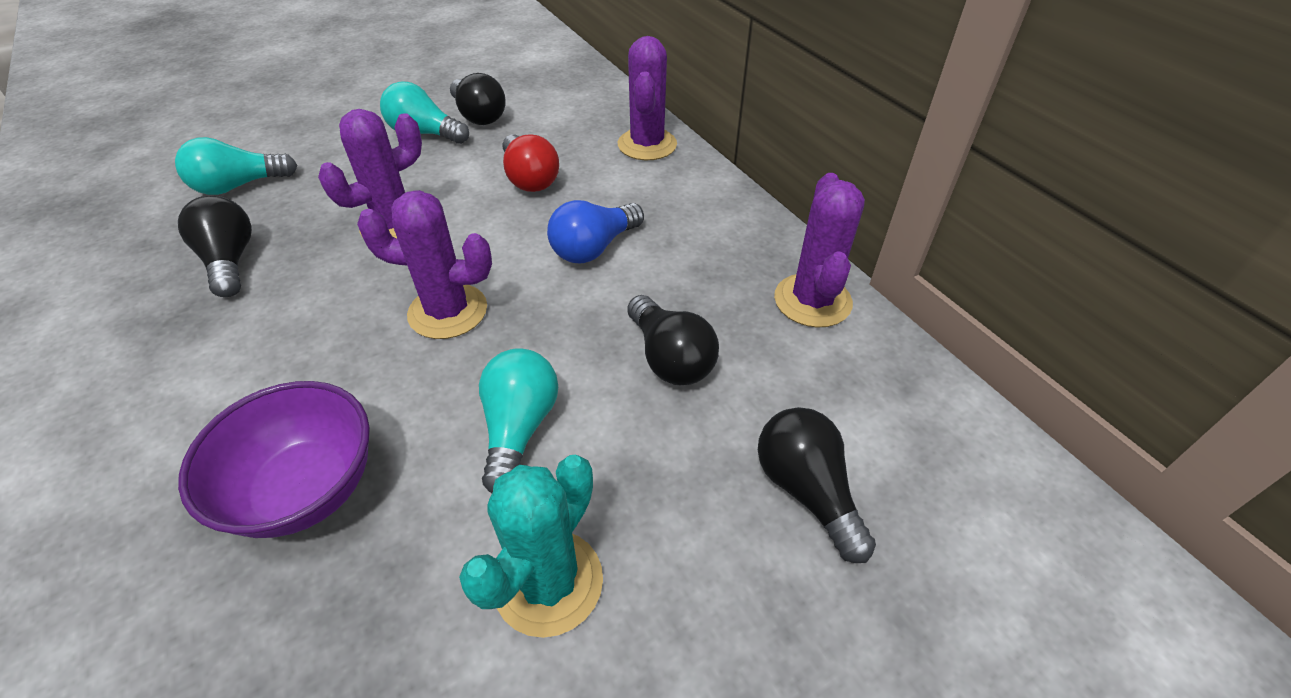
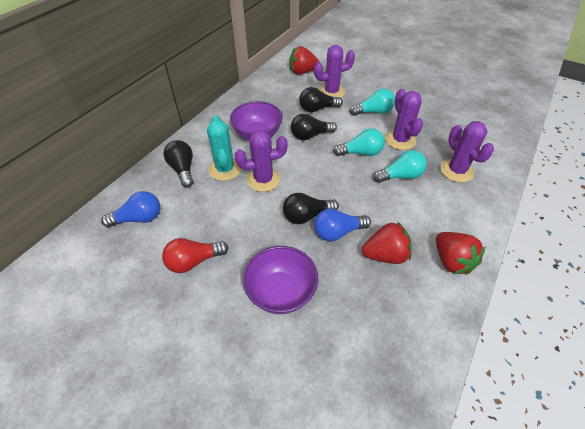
blue light bulb: 1 -> 2
purple bowl: 1 -> 2
red strawberry: 0 -> 3

